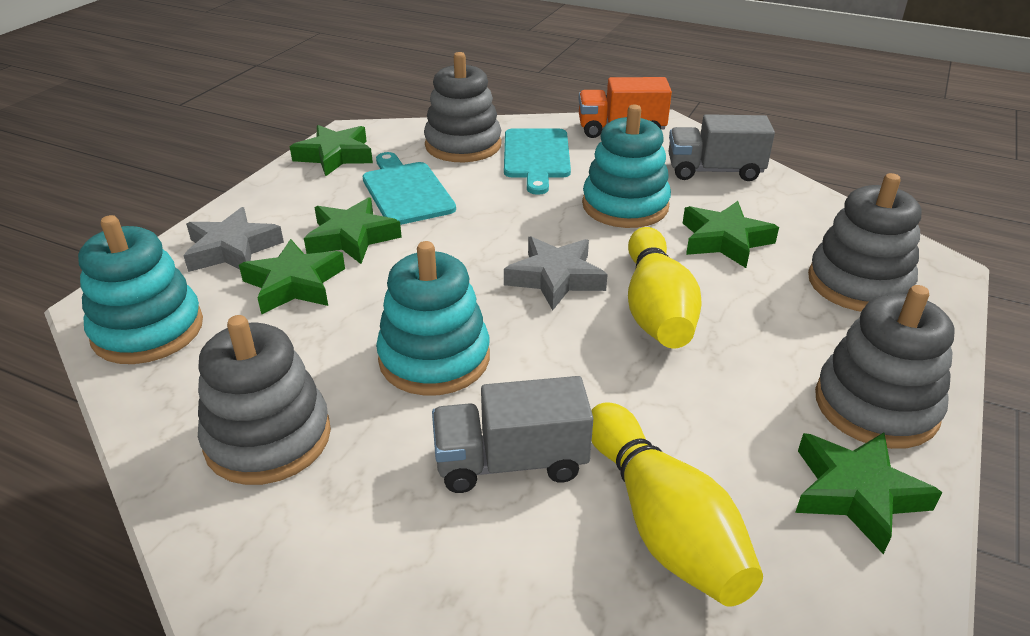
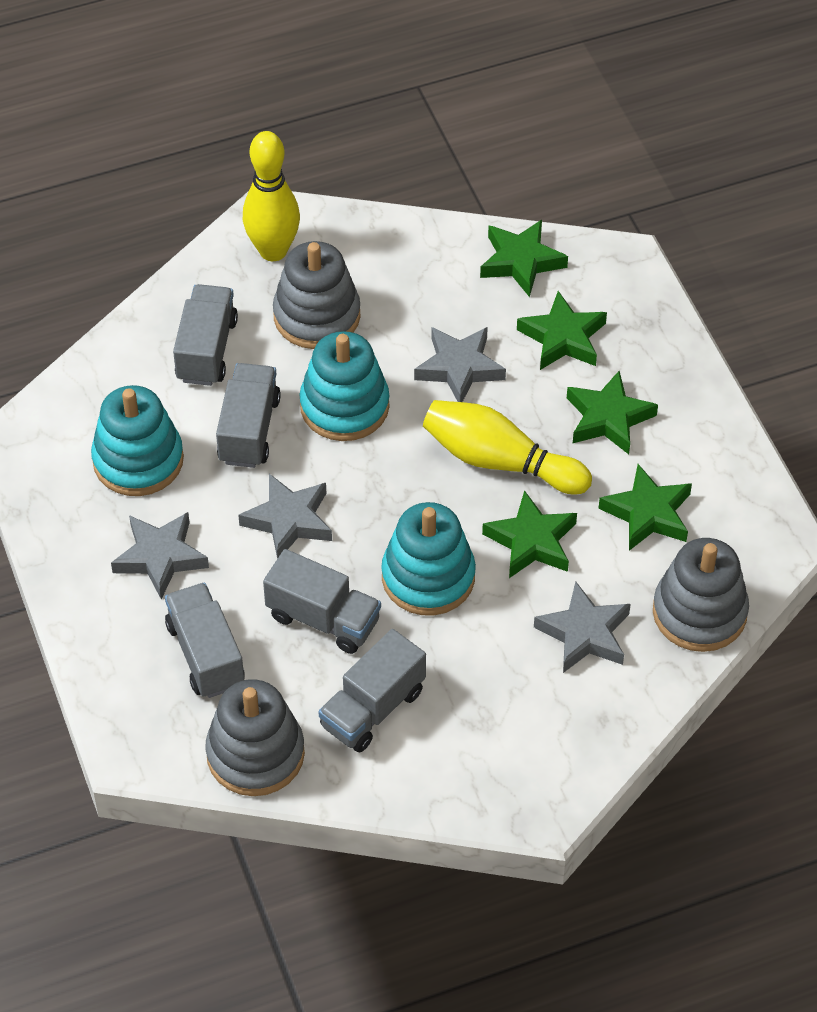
grey stacking toy: 4 -> 3
grey star: 2 -> 4
grey truck: 2 -> 5
orange truck: 1 -> 0
turquoise cutting board: 2 -> 0

